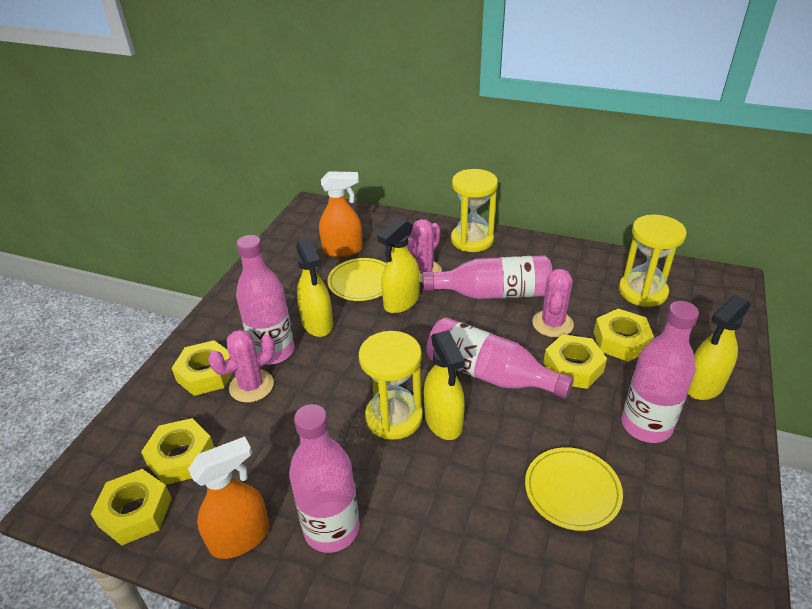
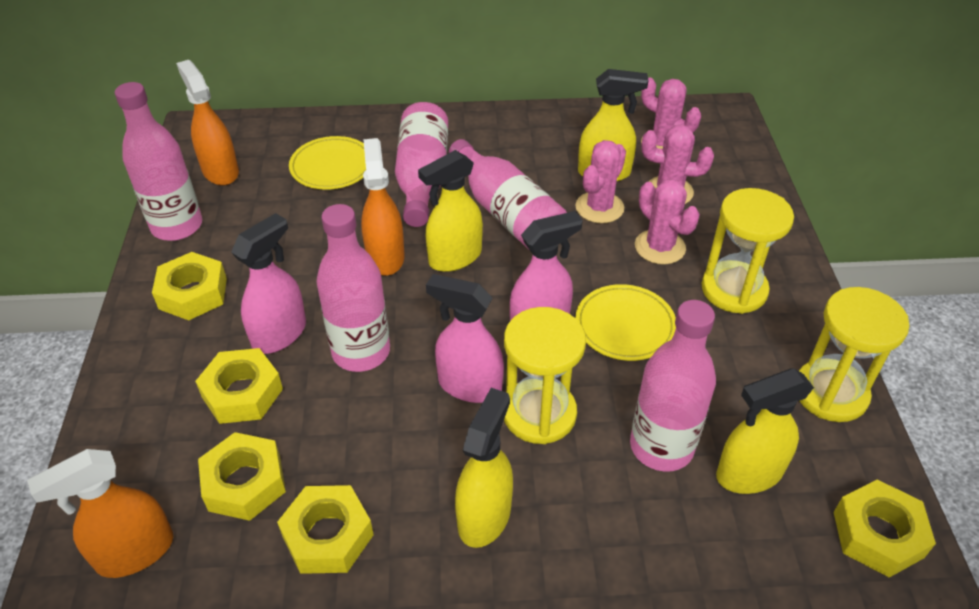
orange spray bottle: 2 -> 3
pink cactus: 3 -> 4
pink spray bottle: 0 -> 3

